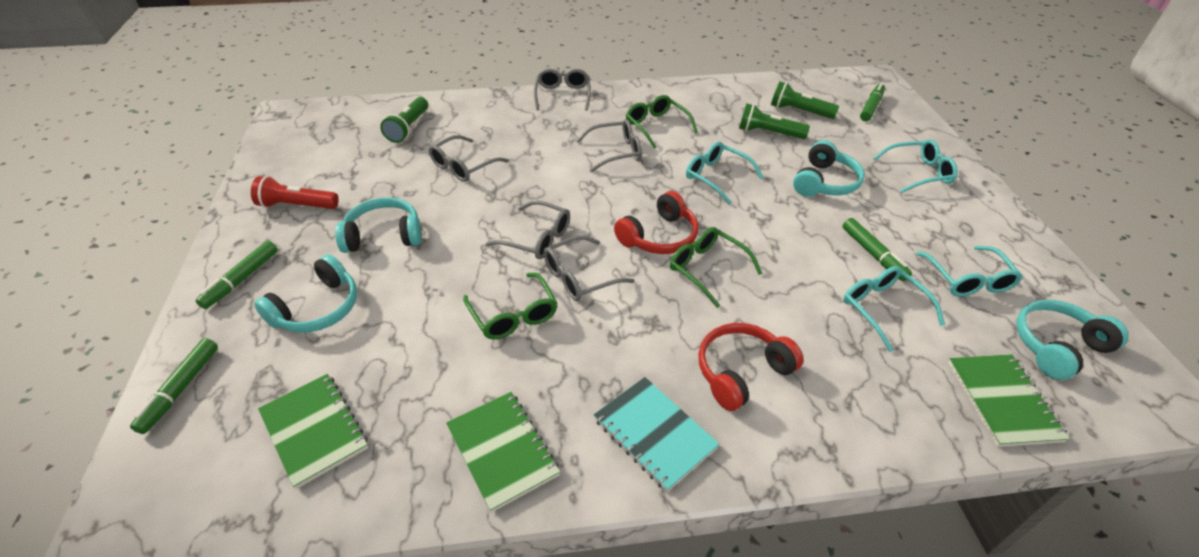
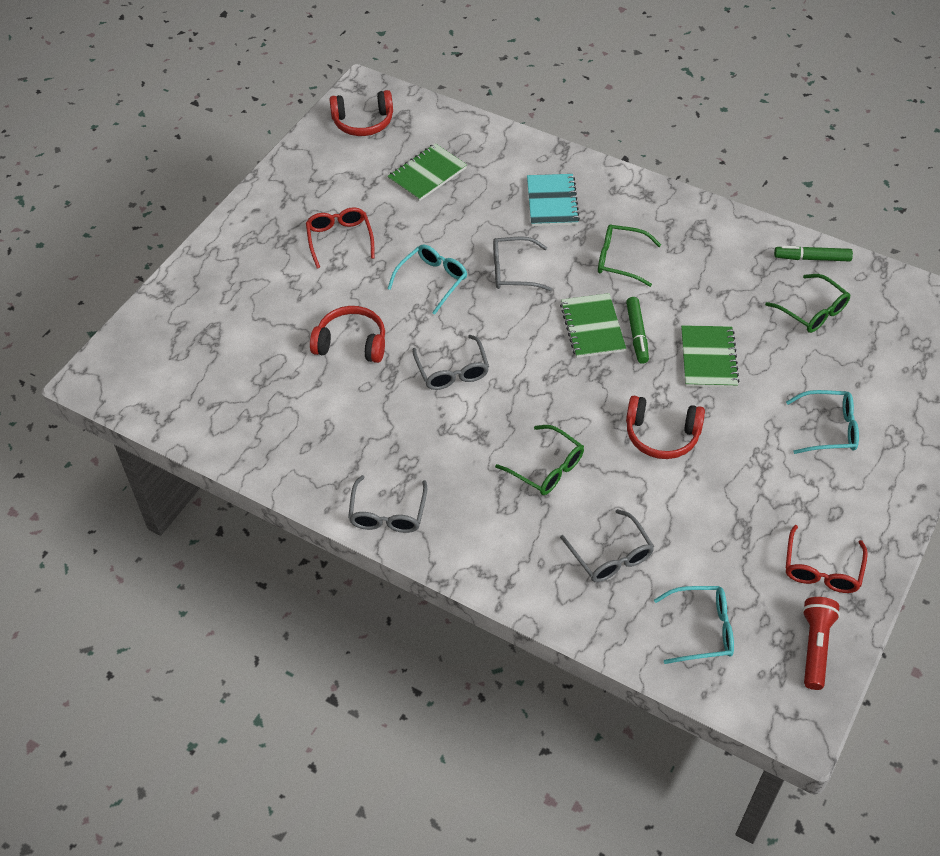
green flashlight: 3 -> 0
green marker: 4 -> 2
grey glasses: 5 -> 4
red glasses: 0 -> 2
red headphones: 2 -> 3
turquoise glasses: 4 -> 3
turquoise headphones: 4 -> 0

